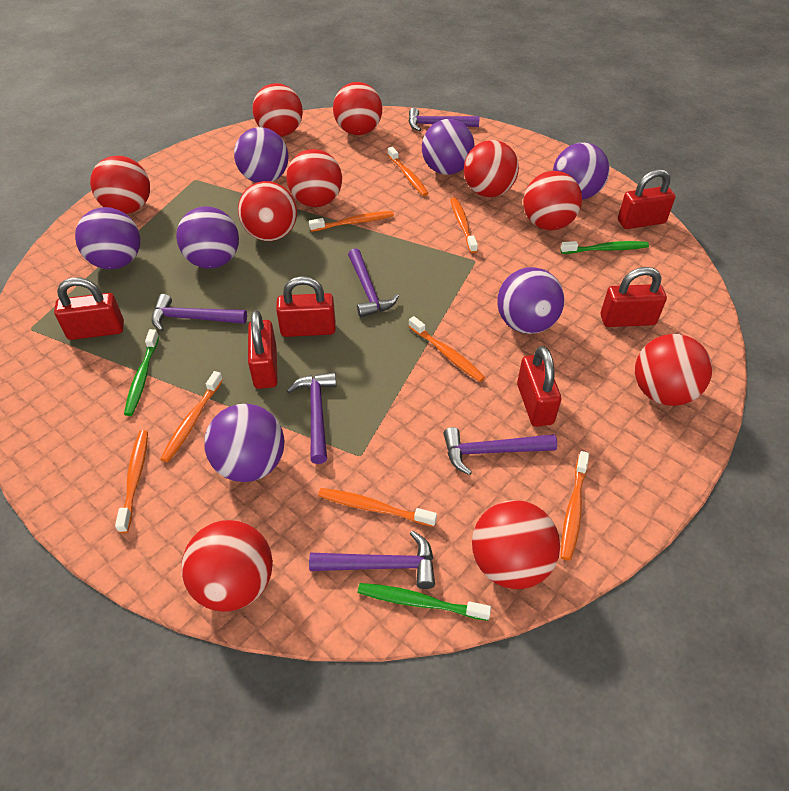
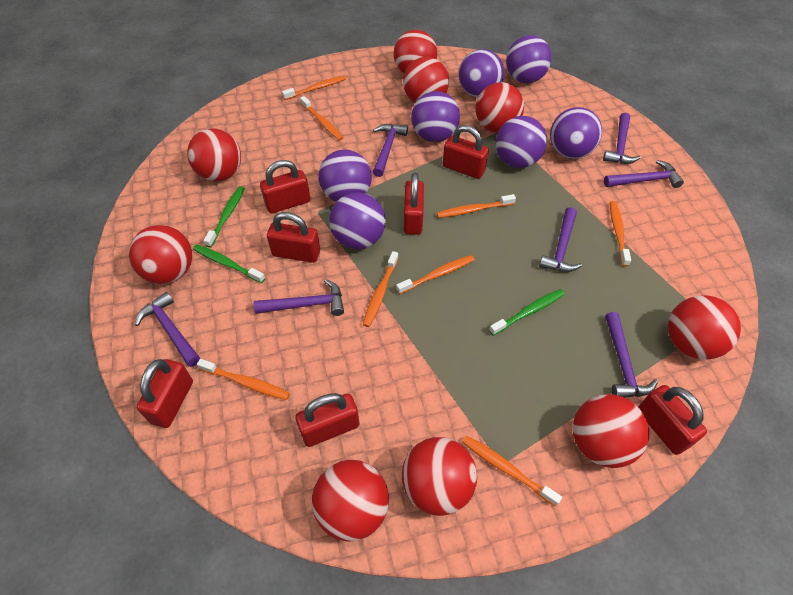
purple hammer: 6 -> 7
red ball: 10 -> 9
red padlock: 6 -> 7

